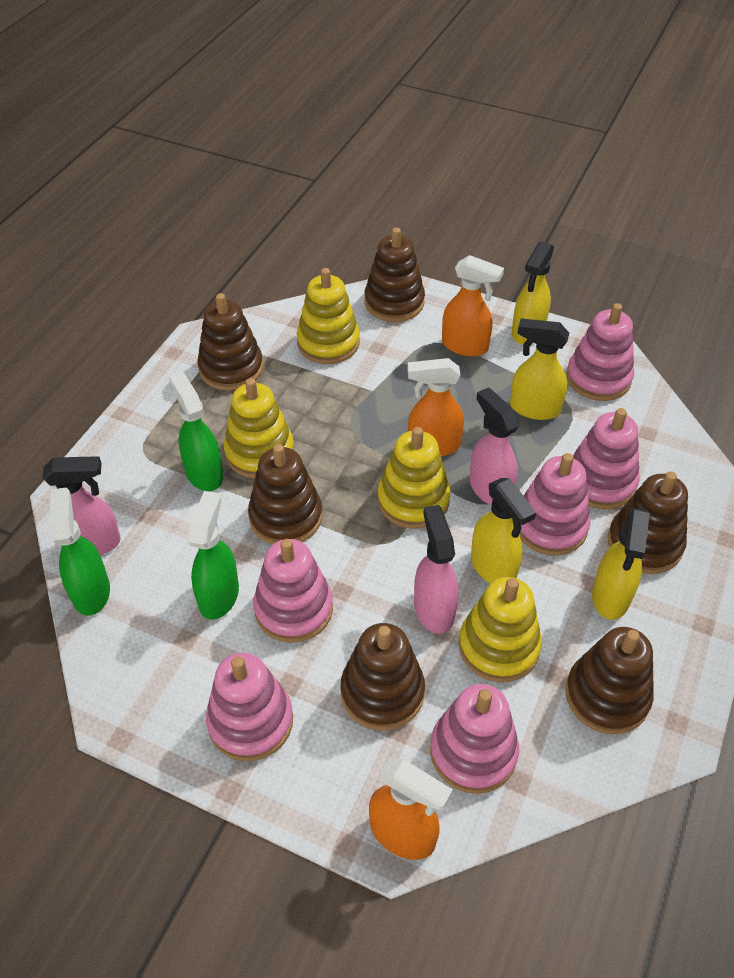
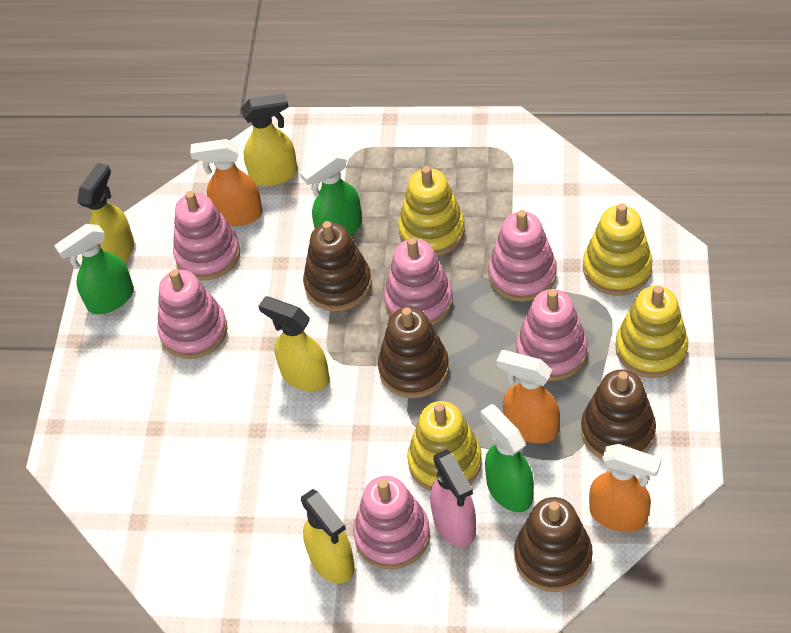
brown stacking toy: 6 -> 4
pink spray bottle: 3 -> 1

